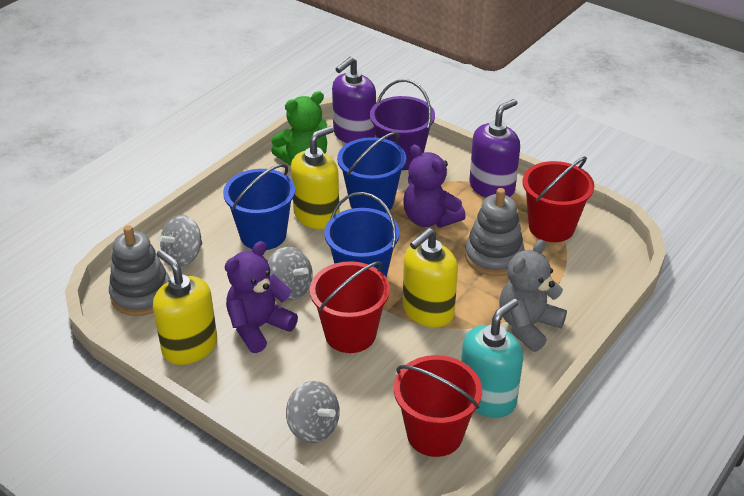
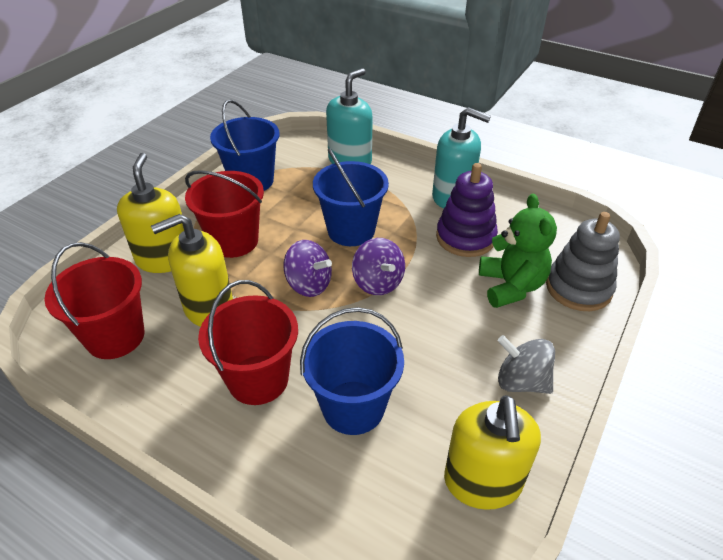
grey spinning top: 3 -> 1
grey stacking toy: 2 -> 1
grey teddy bear: 1 -> 0
purple bucket: 1 -> 0
purple soap dispenser: 2 -> 0
purple spinning top: 0 -> 2
purple stacking toy: 0 -> 1
purple teddy bear: 2 -> 0
turquoise soap dispenser: 1 -> 2

